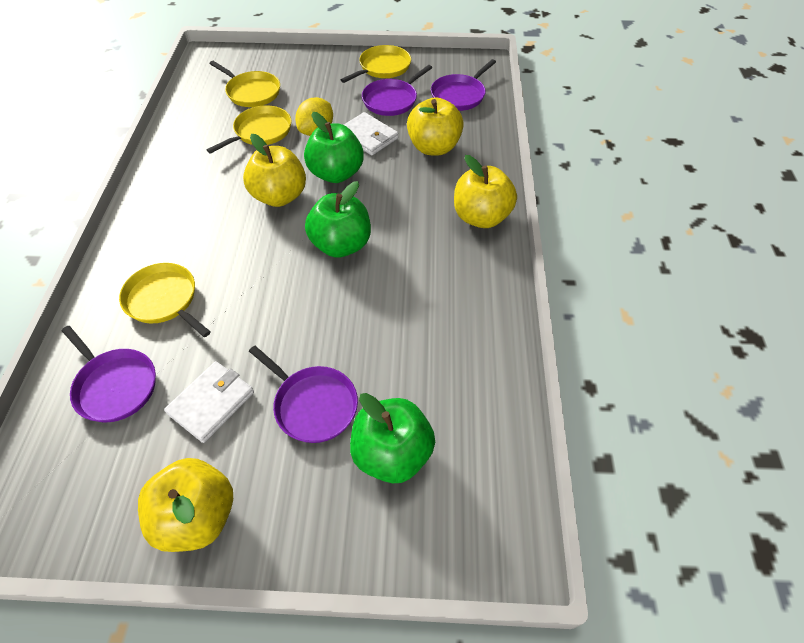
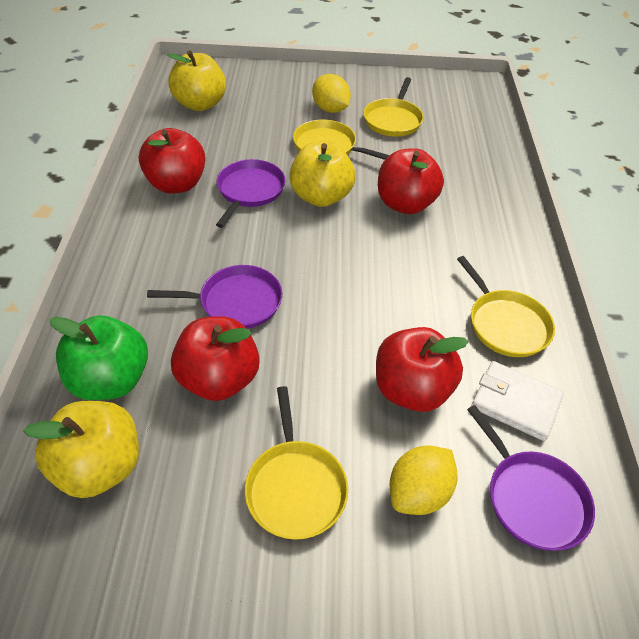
green apple: 3 -> 1
purple pan: 4 -> 3
red apple: 0 -> 4
white wallet: 2 -> 1
yellow apple: 4 -> 3
yellow lemon: 1 -> 2

